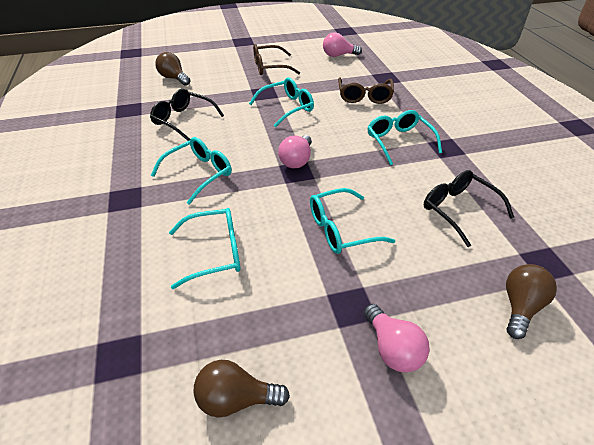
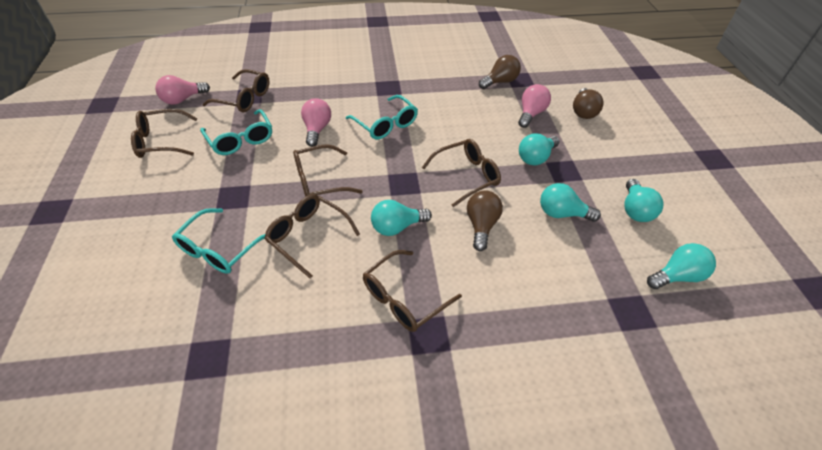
black glasses: 2 -> 0
brown glasses: 2 -> 6
turquoise glasses: 5 -> 3
turquoise light bulb: 0 -> 5

